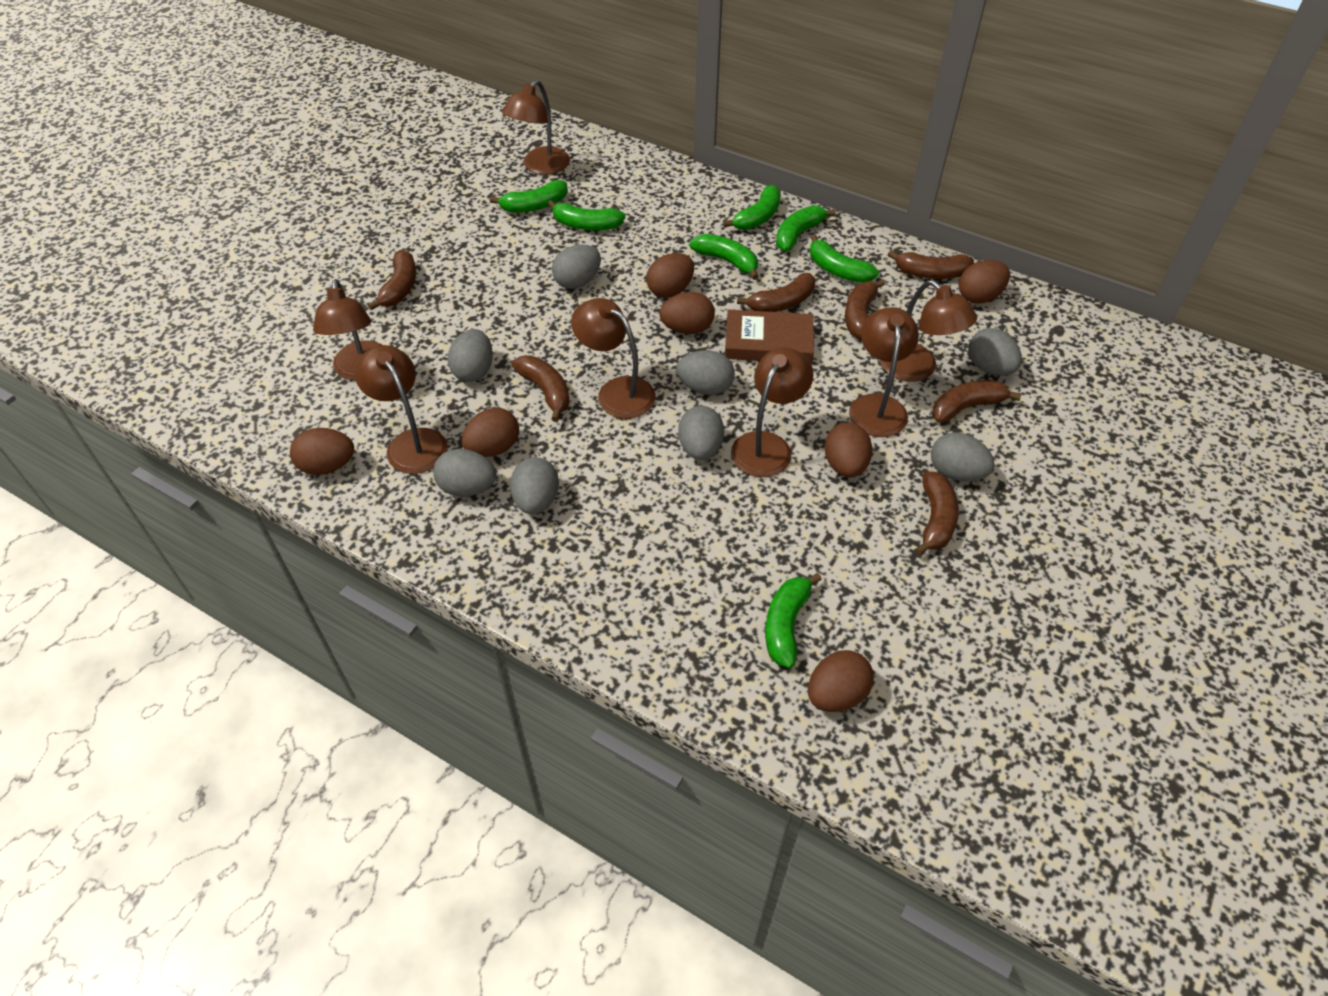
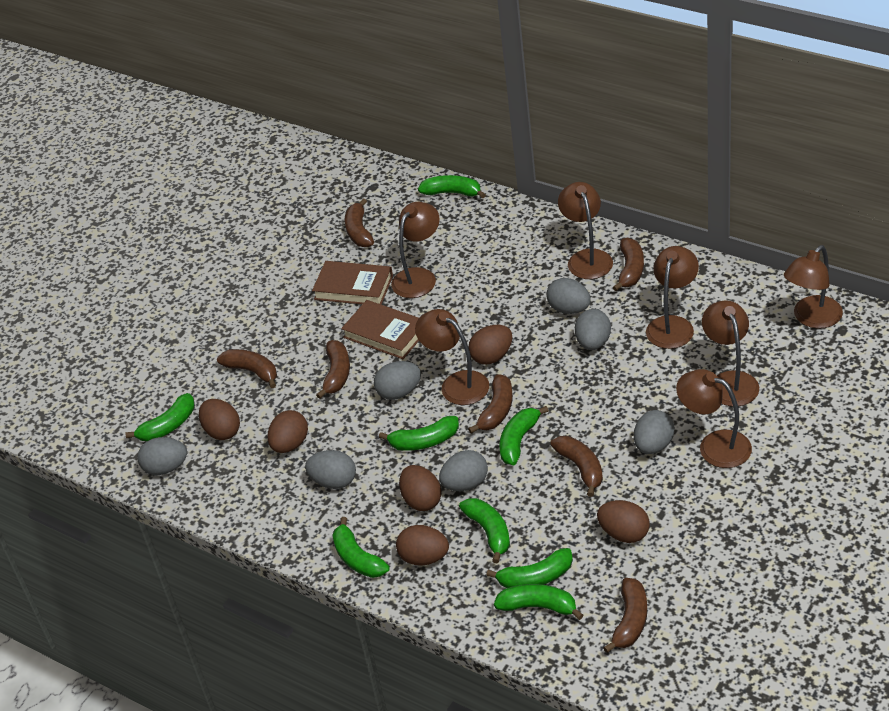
brown book: 1 -> 2
brown egg: 7 -> 6
green banana: 7 -> 8
grey egg: 8 -> 7

